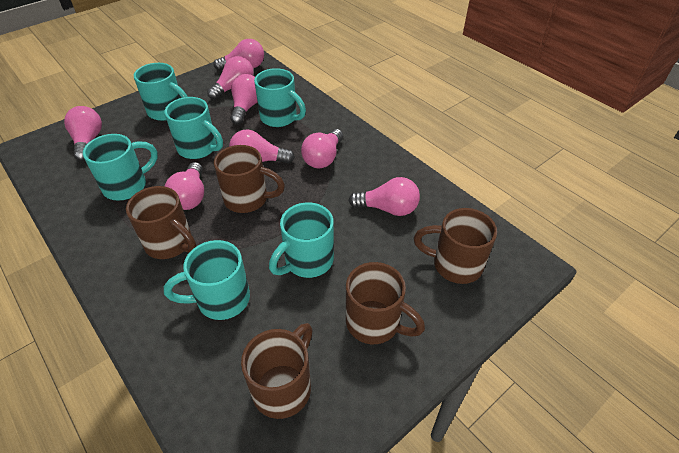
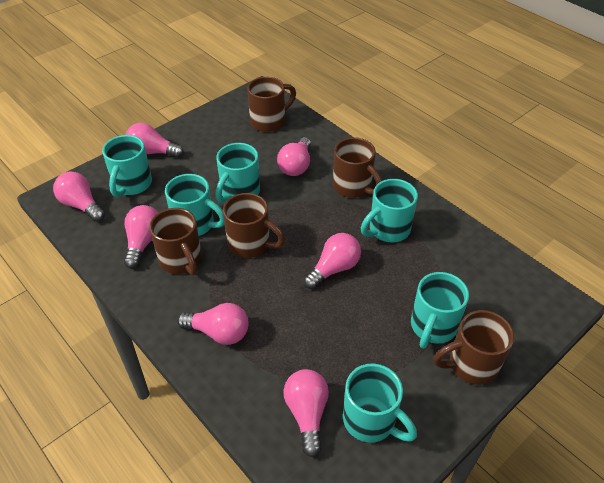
pink light bulb: 8 -> 7

